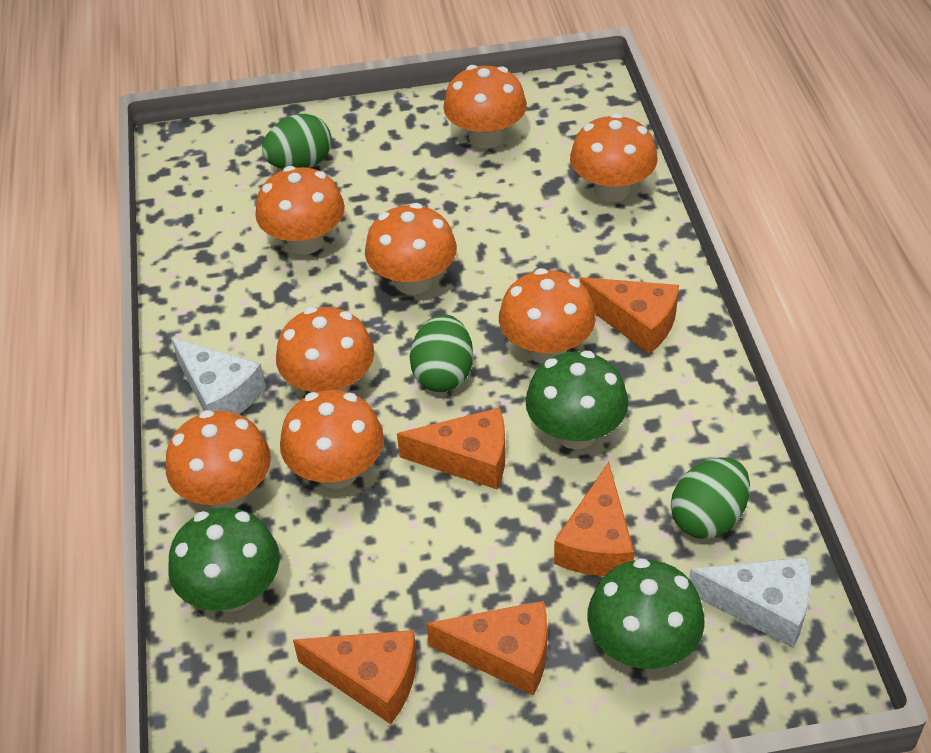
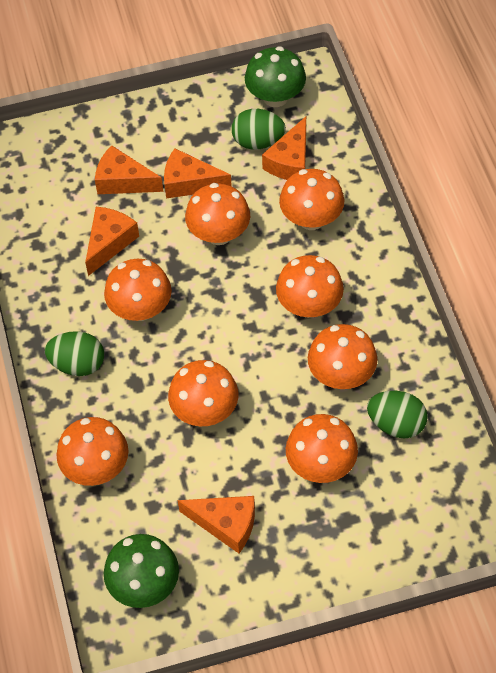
green mushroom: 3 -> 2
white cheese: 2 -> 0

